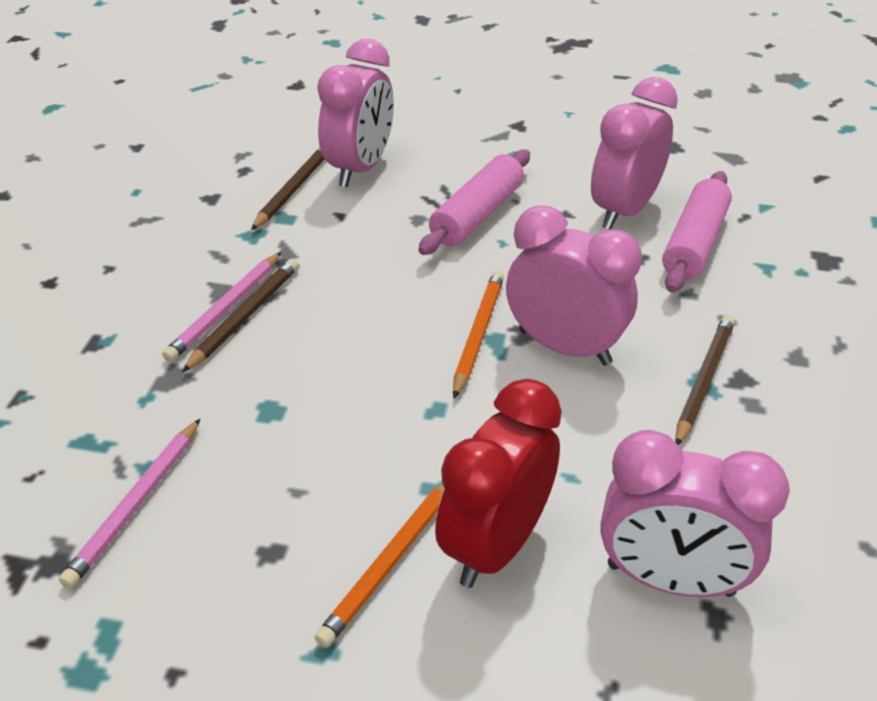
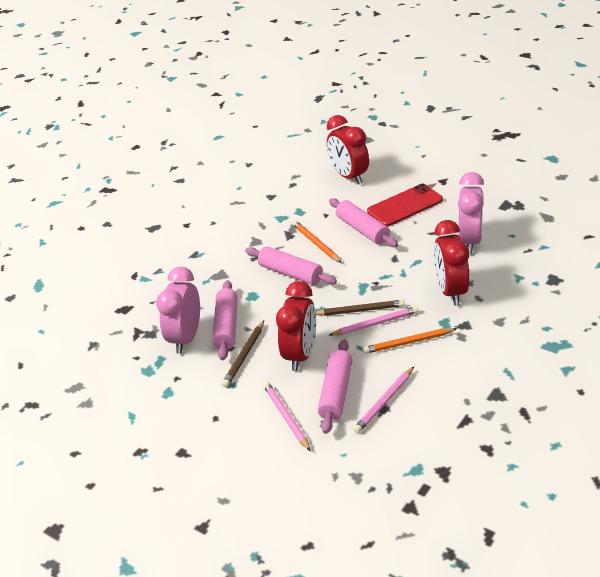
brown pencil: 3 -> 2
pink clock: 4 -> 2
pink pencil: 2 -> 3
pink rolling pin: 2 -> 4
red clock: 1 -> 3
red phone: 0 -> 1

